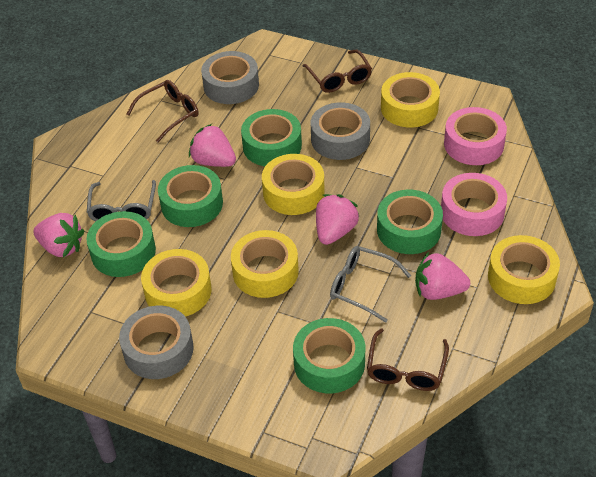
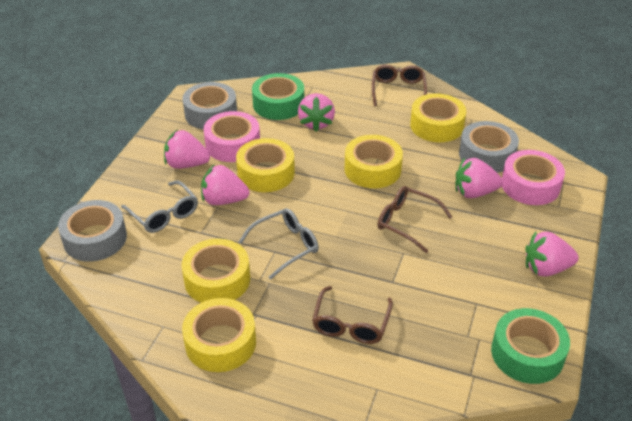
green tape: 5 -> 2
pink strawberry: 4 -> 5

